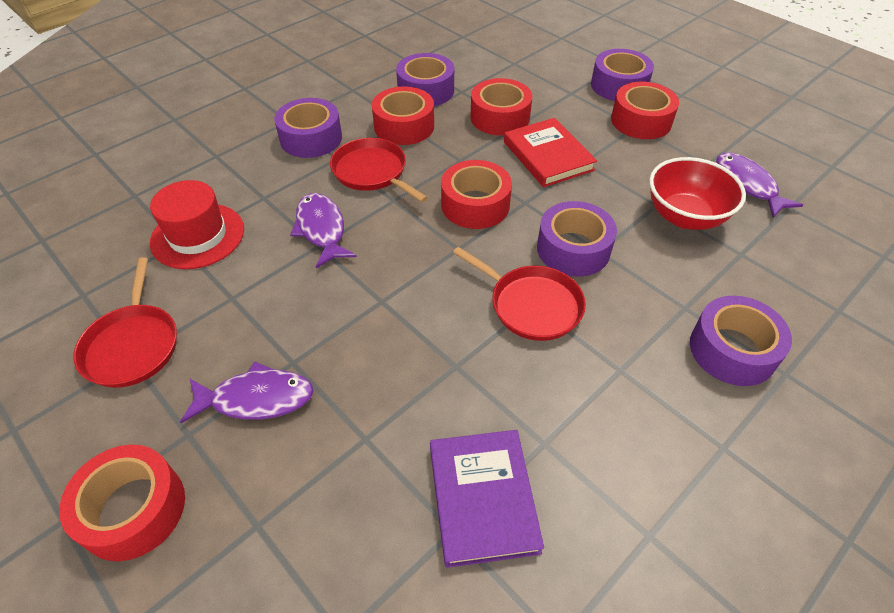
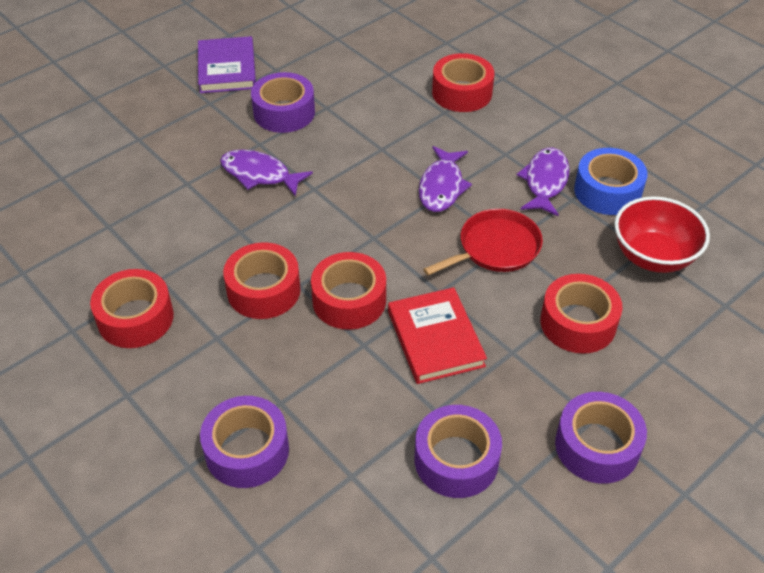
blue tape: 0 -> 1
purple tape: 5 -> 4
red hat: 1 -> 0
red pan: 3 -> 1

